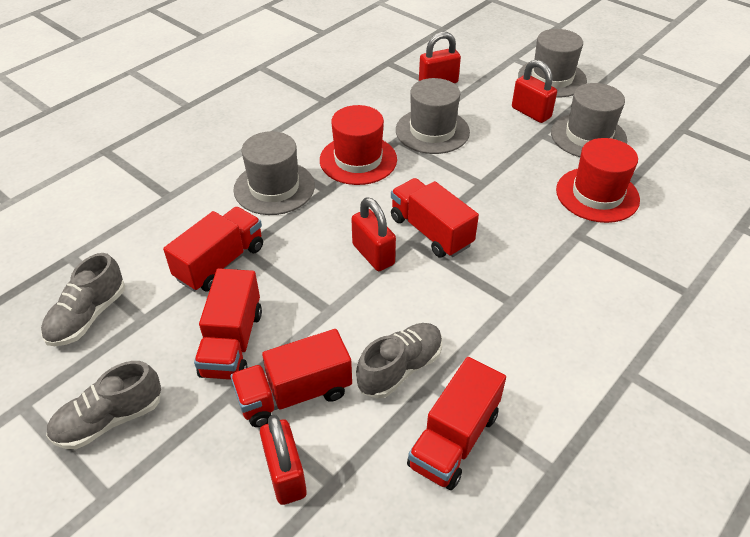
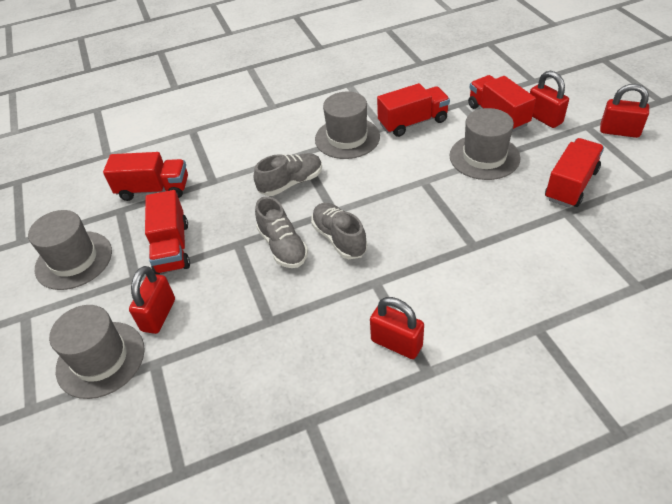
red hat: 2 -> 0

